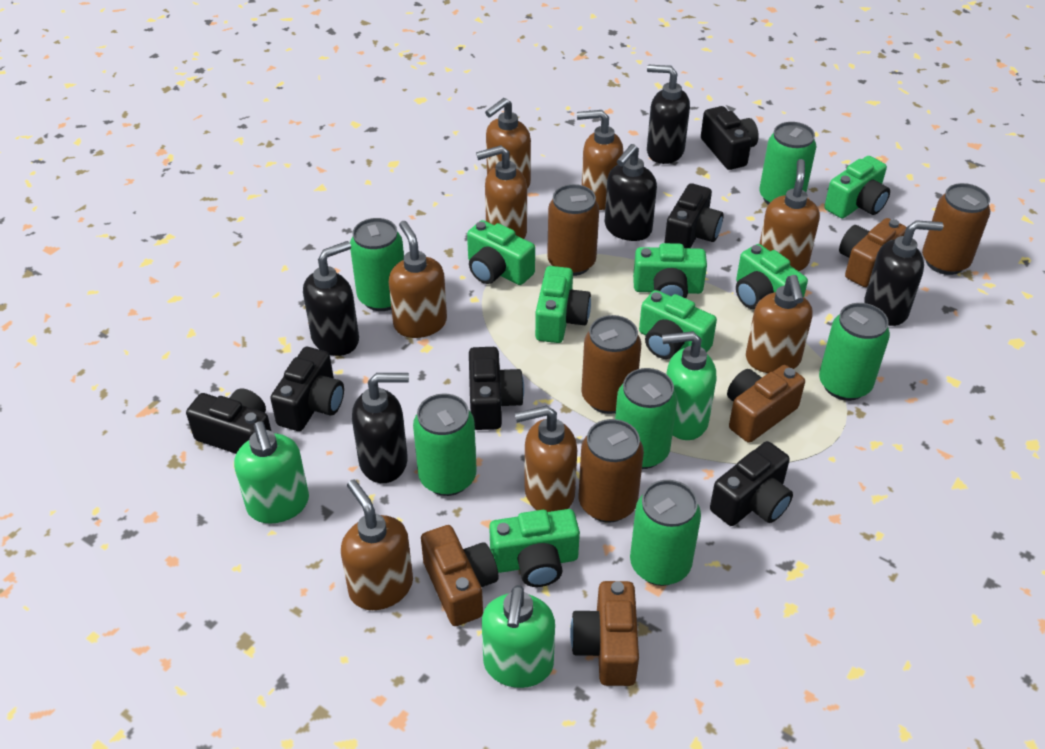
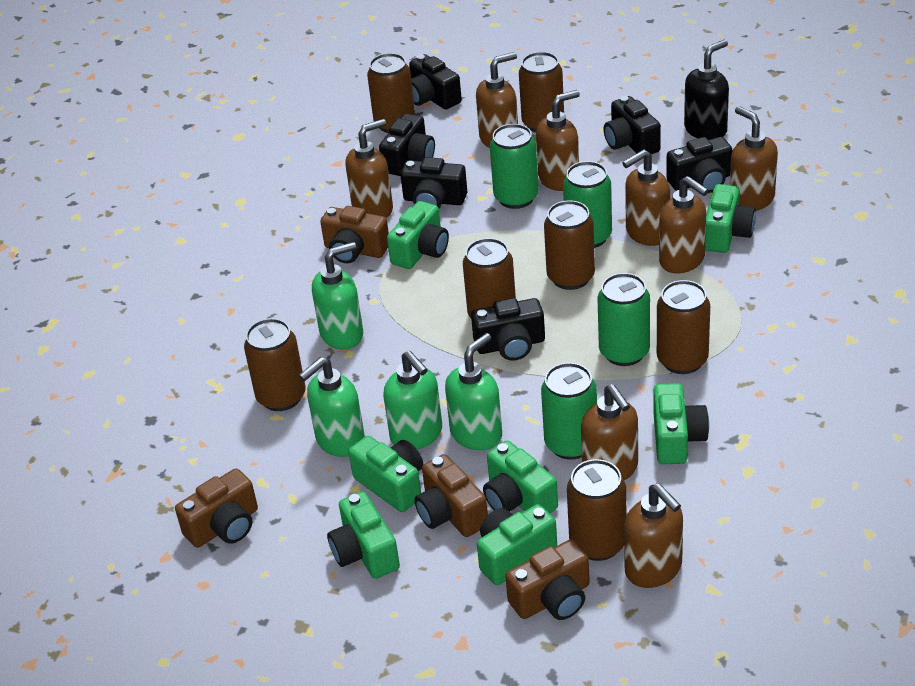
black soap dispenser: 5 -> 1
brown can: 4 -> 7
green can: 6 -> 4
green soap dispenser: 3 -> 4

